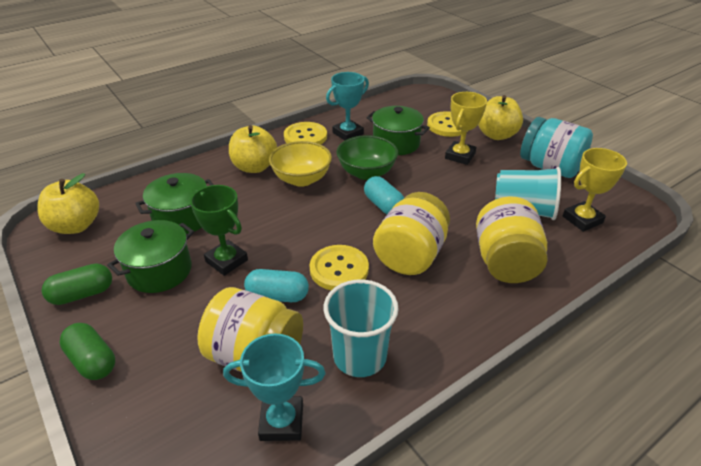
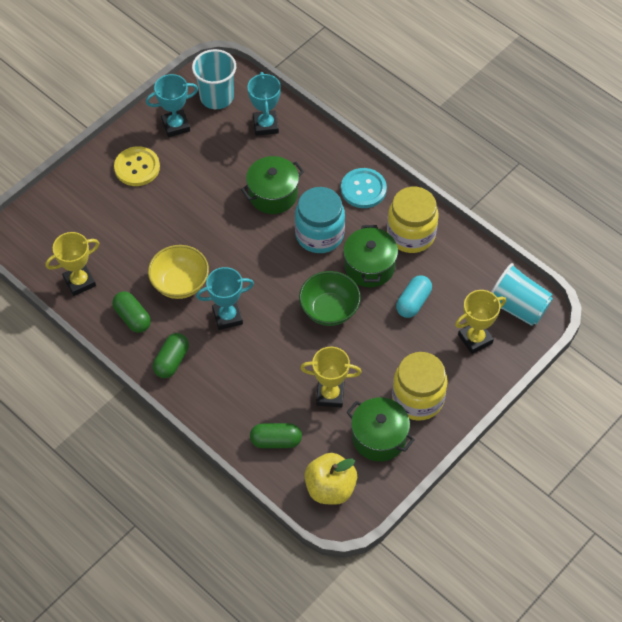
green capsule: 2 -> 3
green trophy: 1 -> 0
turquoise button: 0 -> 1
turquoise capsule: 2 -> 1
turquoise trophy: 2 -> 3
yellow apple: 3 -> 1
yellow button: 3 -> 1
yellow jar: 3 -> 2
yellow trophy: 2 -> 3

